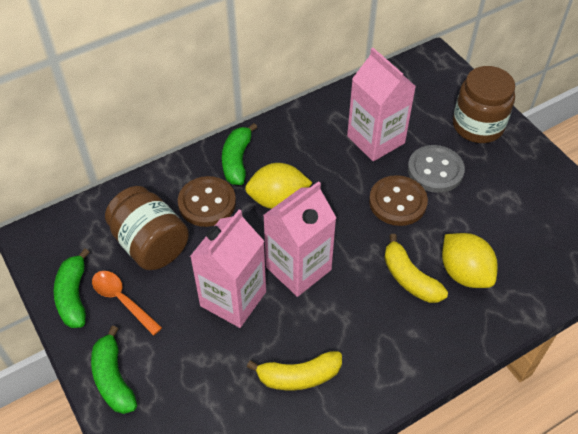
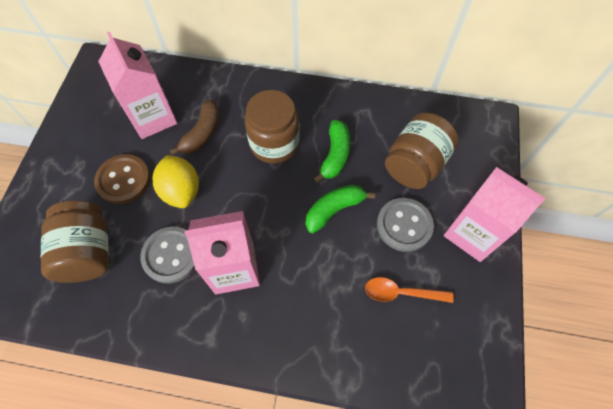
brown banana: 0 -> 1
brown button: 2 -> 1
brown jar: 2 -> 3
green banana: 3 -> 2
grey button: 1 -> 2
yellow banana: 2 -> 0
yellow lemon: 2 -> 1

